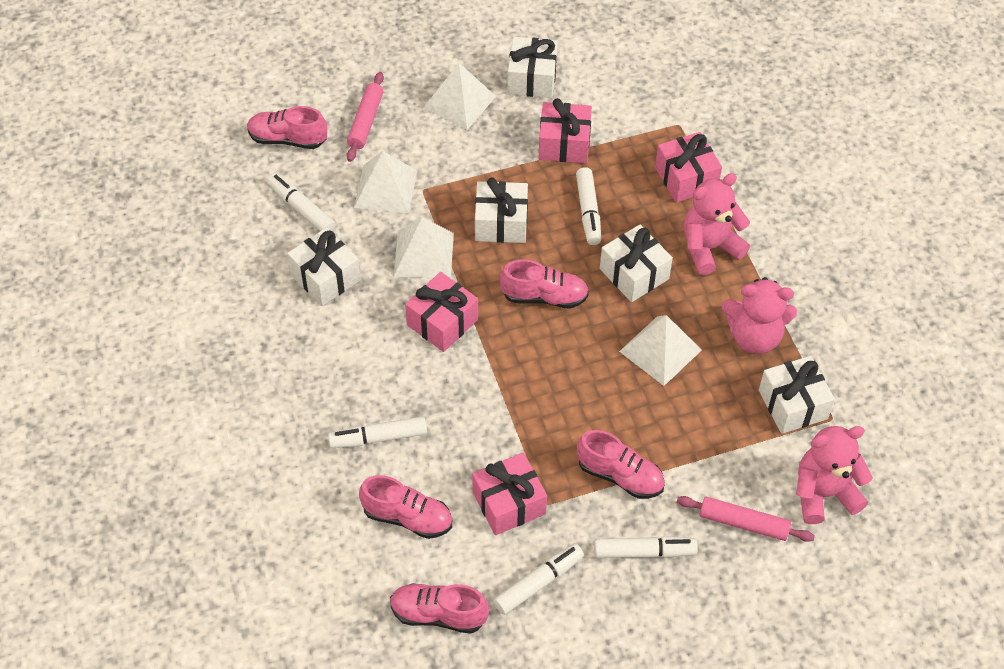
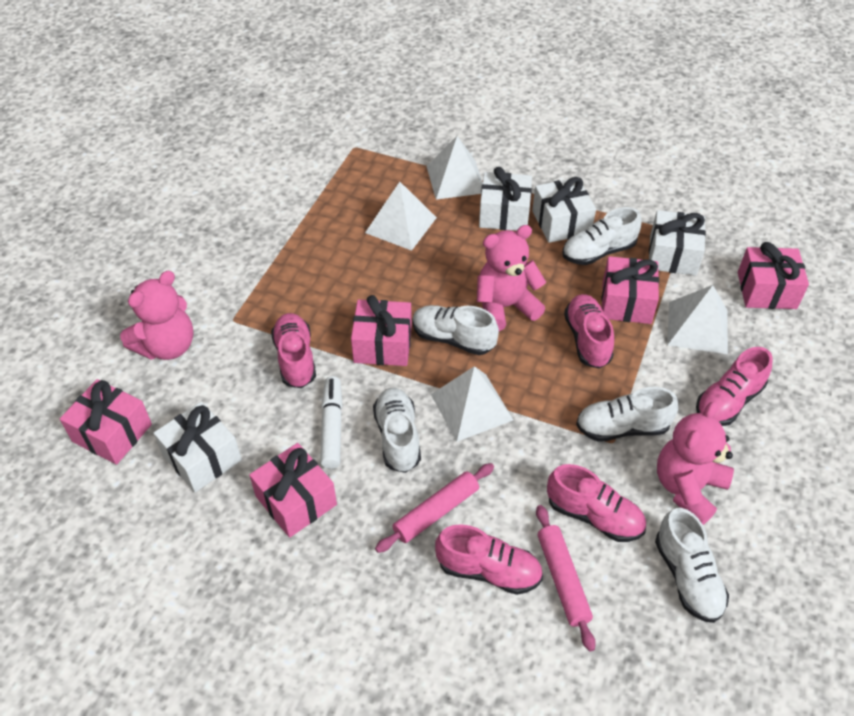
pink gift: 4 -> 5
white gift: 5 -> 4
white marker: 5 -> 1
white shoe: 0 -> 5

